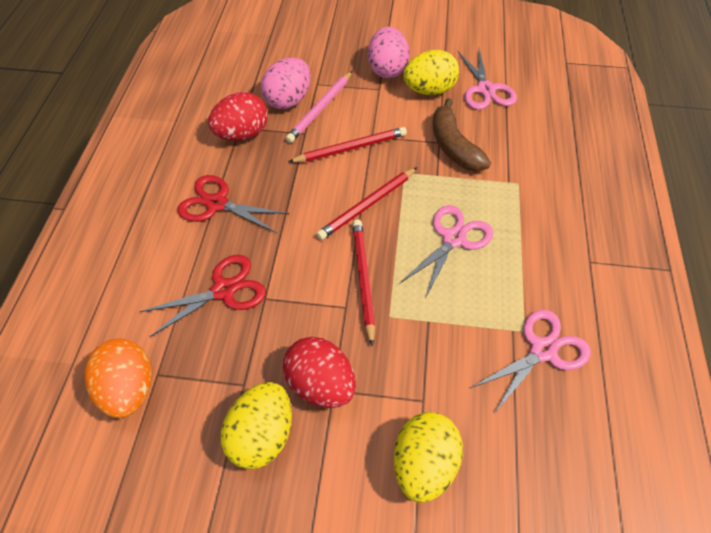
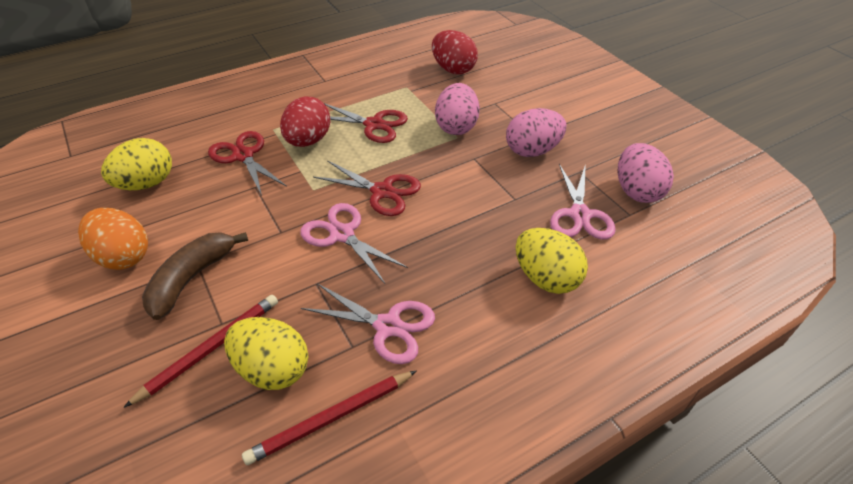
pink egg: 2 -> 3
pink pencil: 1 -> 0
red pencil: 3 -> 2
red scissors: 2 -> 3

